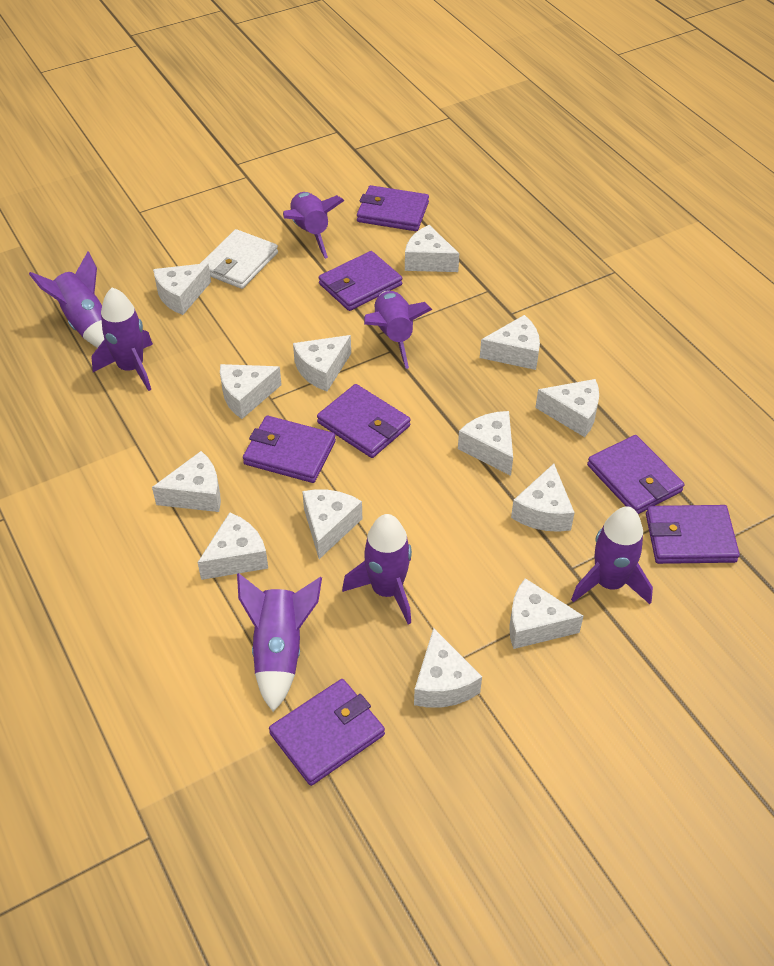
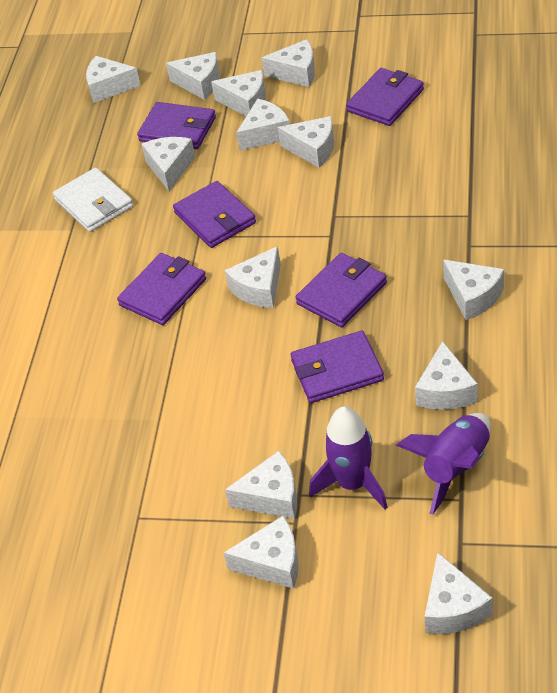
purple rocket: 7 -> 2
purple wallet: 7 -> 6

